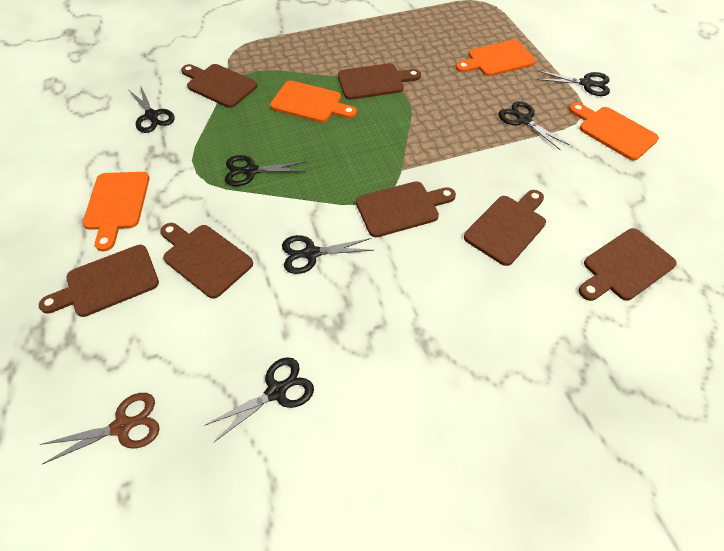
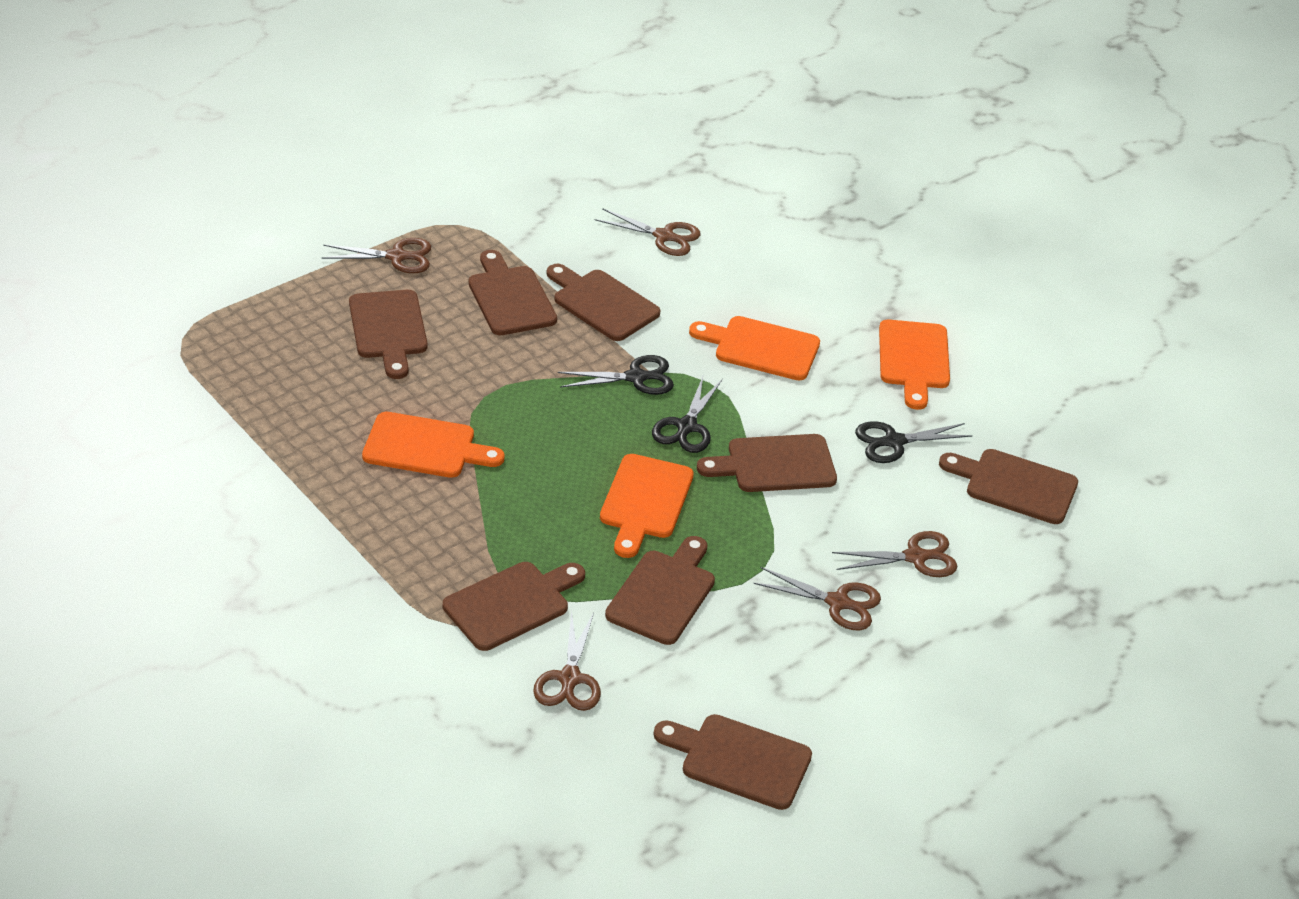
black scissors: 6 -> 3
brown cutting board: 7 -> 8
brown scissors: 1 -> 5

